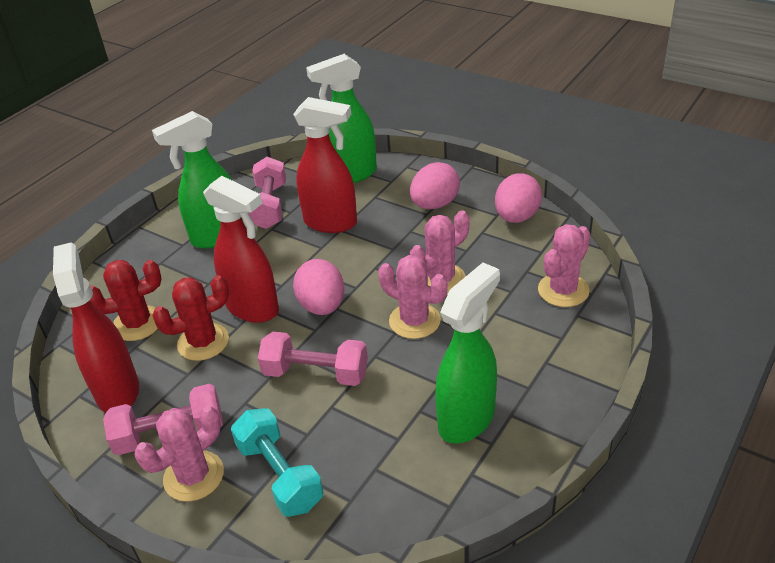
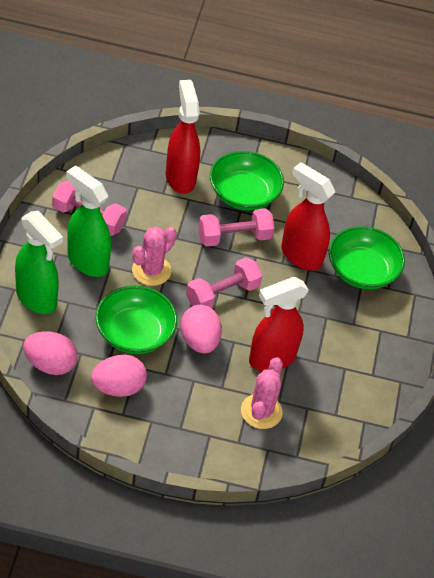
green bowl: 0 -> 3
green spray bottle: 3 -> 2
pink cactus: 4 -> 2
red cactus: 2 -> 0
turquoise dumbbell: 1 -> 0

